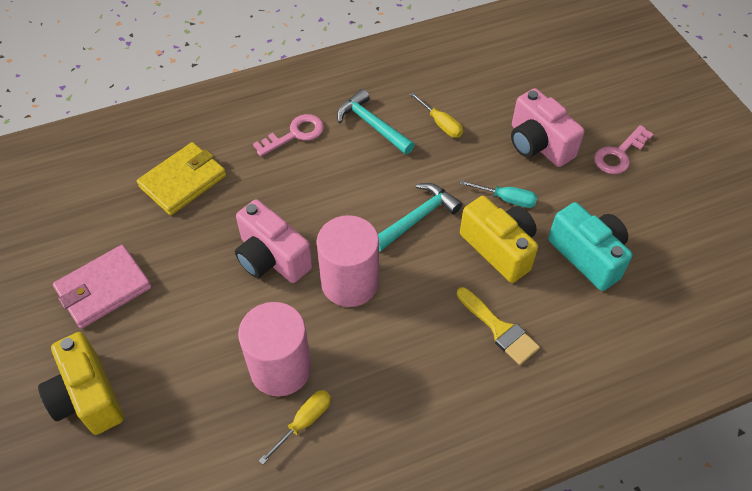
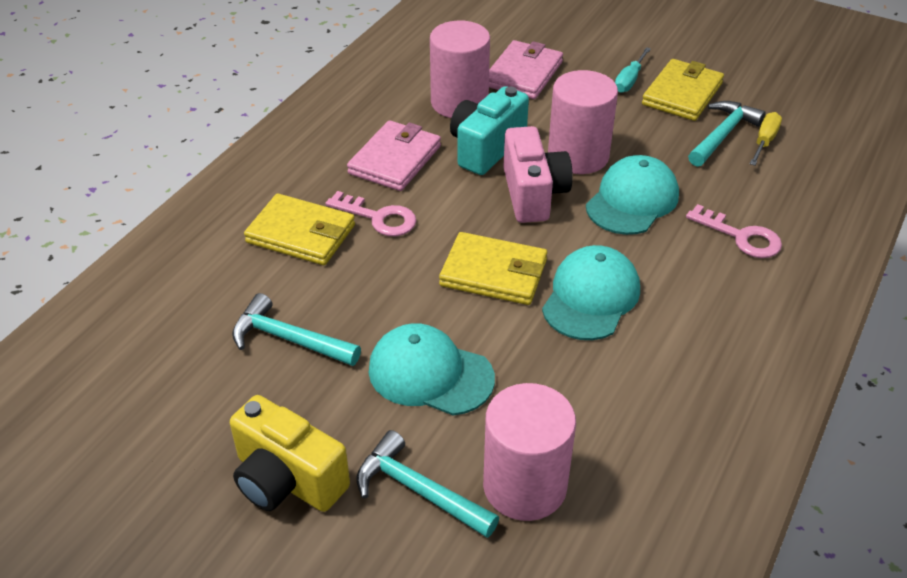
pink camera: 2 -> 1
pink cylinder: 2 -> 3
pink wallet: 1 -> 2
turquoise cap: 0 -> 3
turquoise hammer: 2 -> 3
yellow brush: 1 -> 0
yellow camera: 2 -> 1
yellow screwdriver: 2 -> 1
yellow wallet: 1 -> 3

